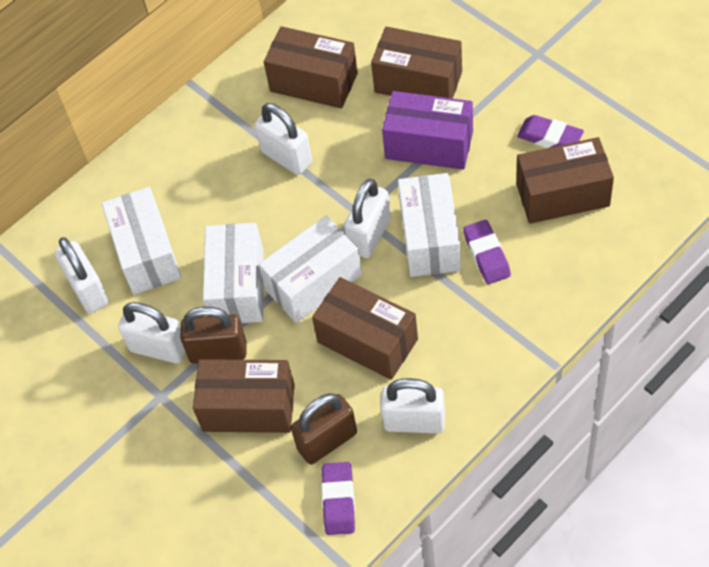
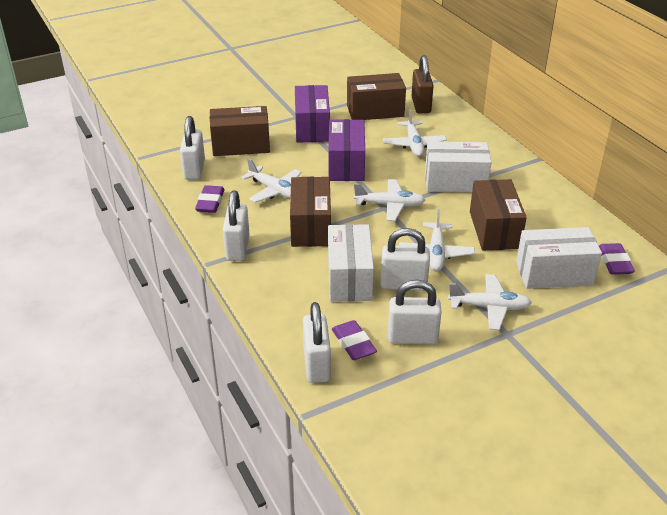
brown box: 5 -> 4
brown padlock: 2 -> 1
purple box: 1 -> 2
white box: 4 -> 3
white plane: 0 -> 5

